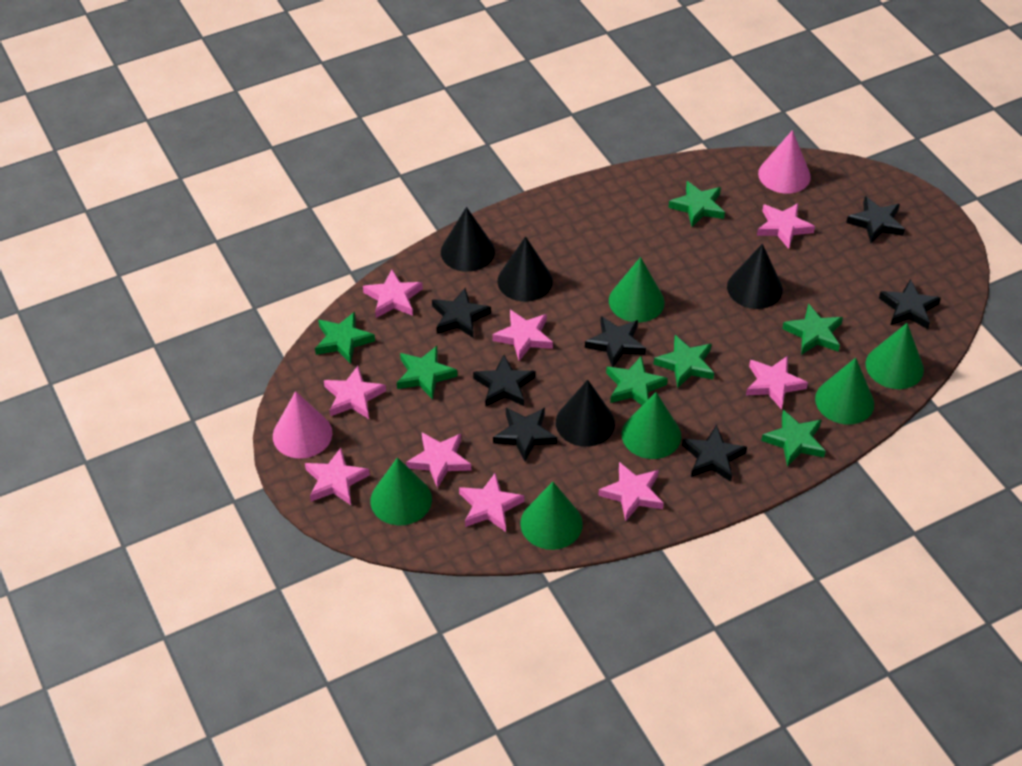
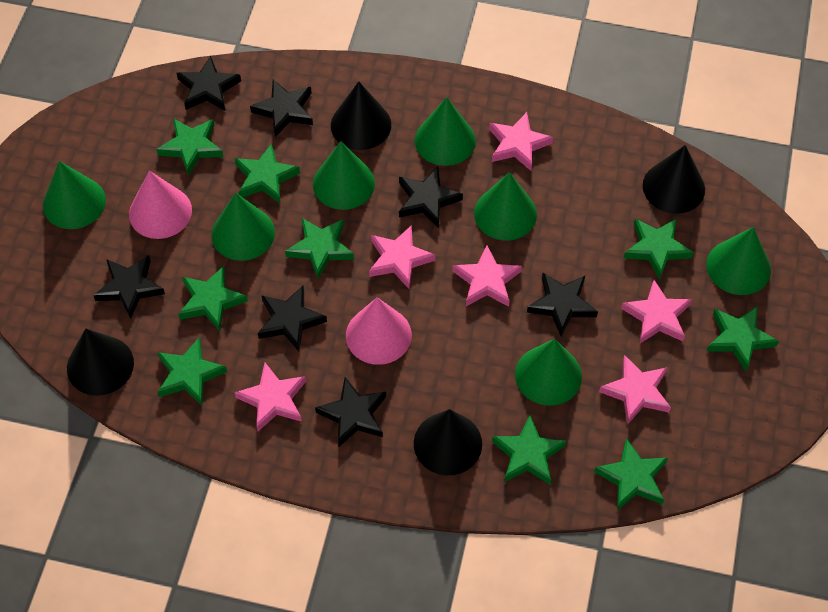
green cone: 6 -> 7
green star: 7 -> 9
pink star: 9 -> 6

